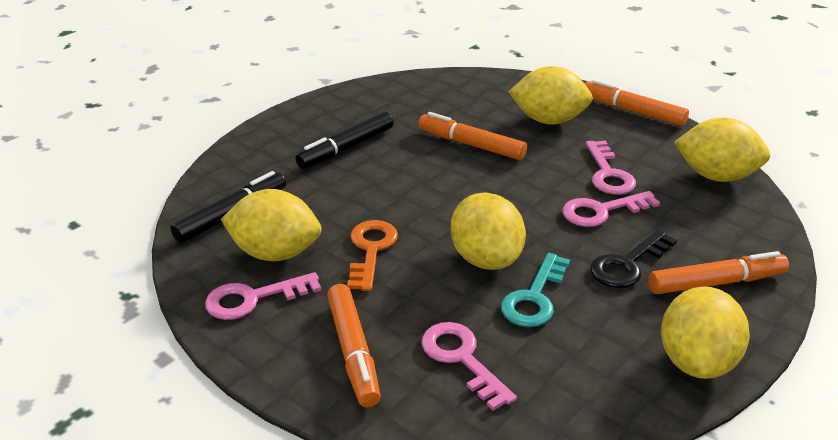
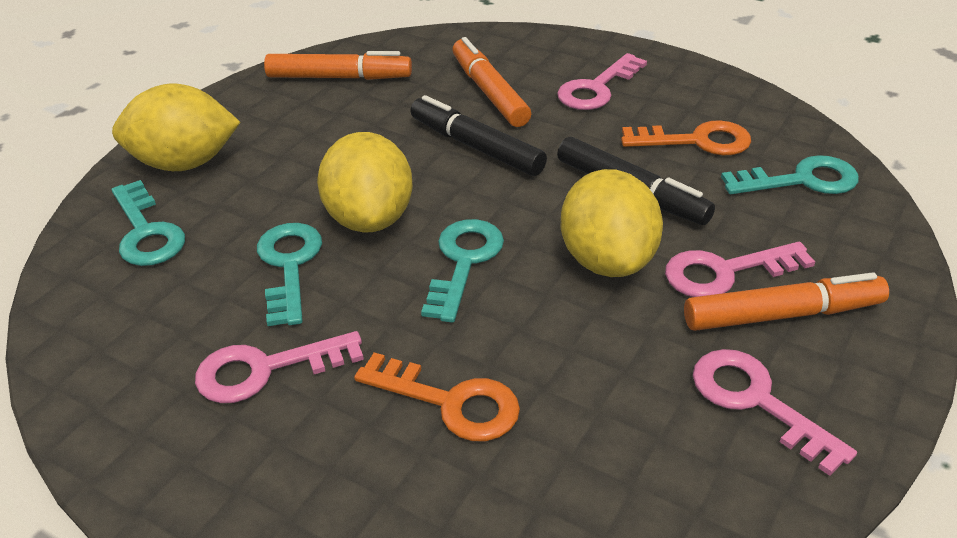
black key: 1 -> 0
orange key: 1 -> 2
orange marker: 4 -> 3
turquoise key: 1 -> 4
yellow lemon: 5 -> 3

